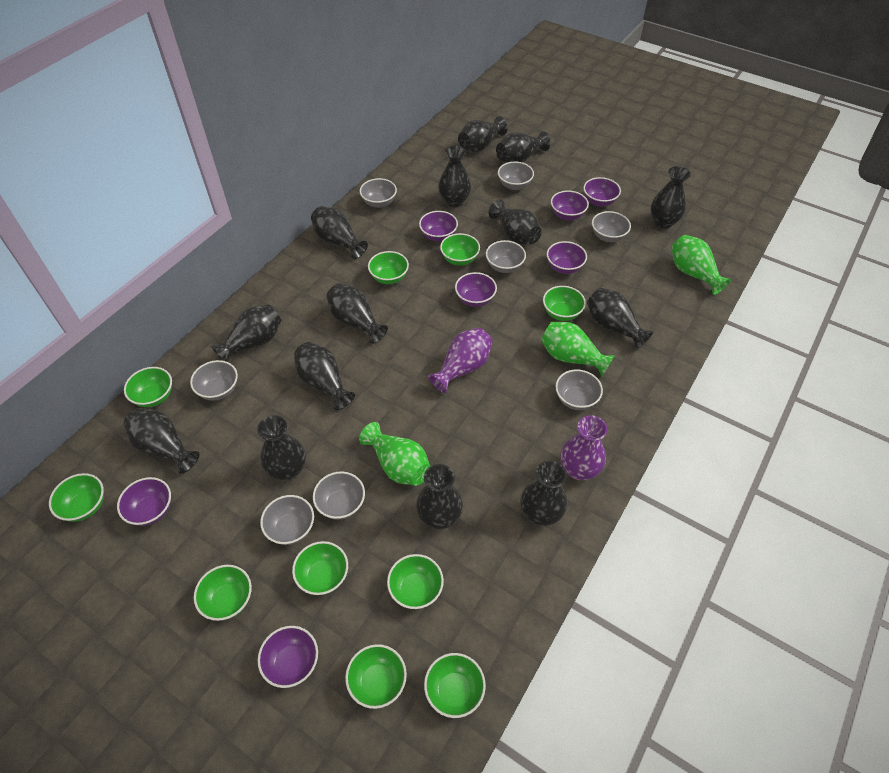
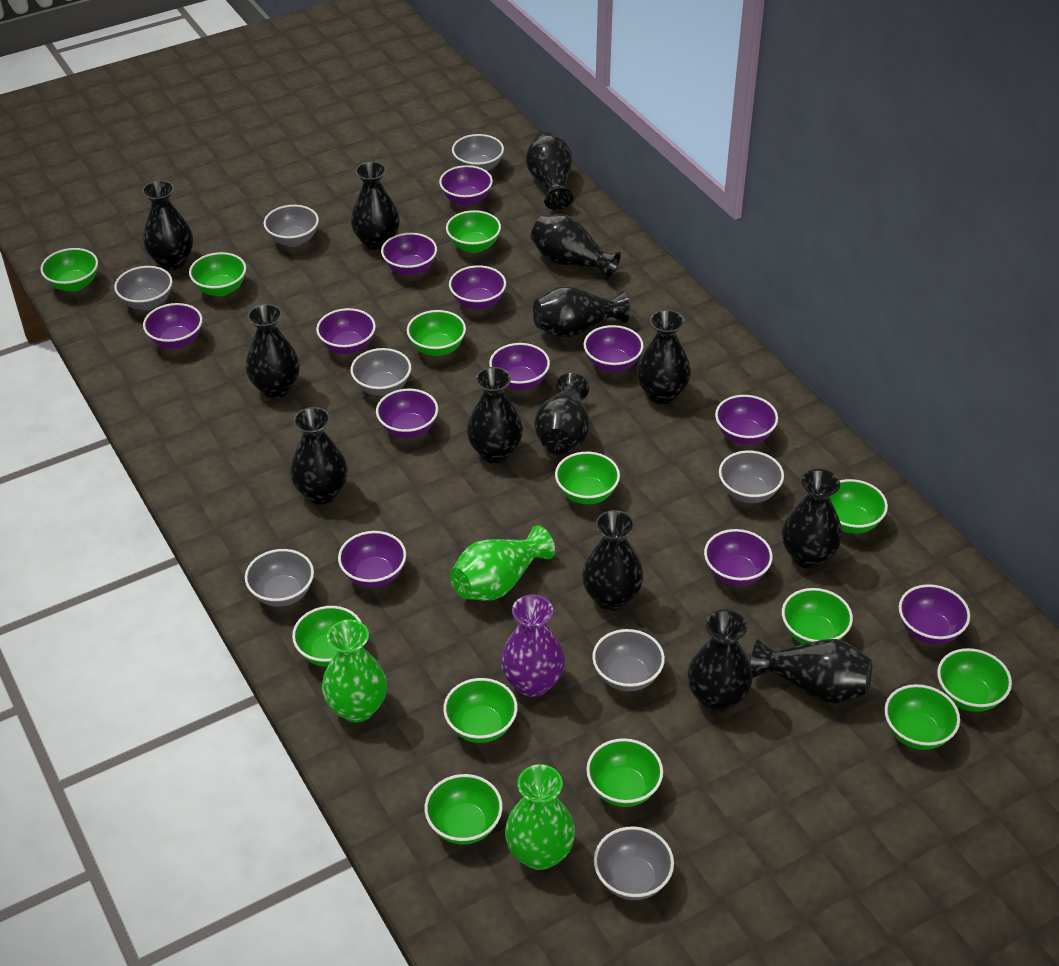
green bowl: 10 -> 13
purple bowl: 7 -> 12
purple vase: 2 -> 1

